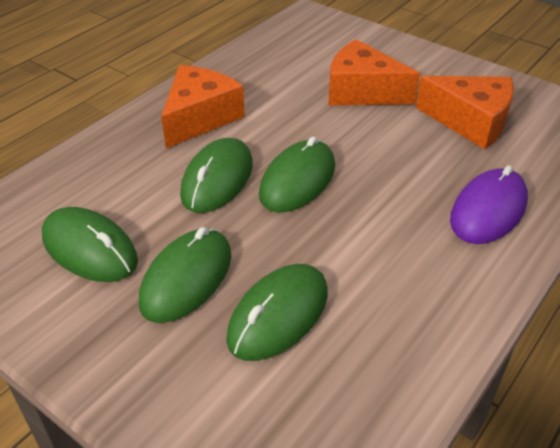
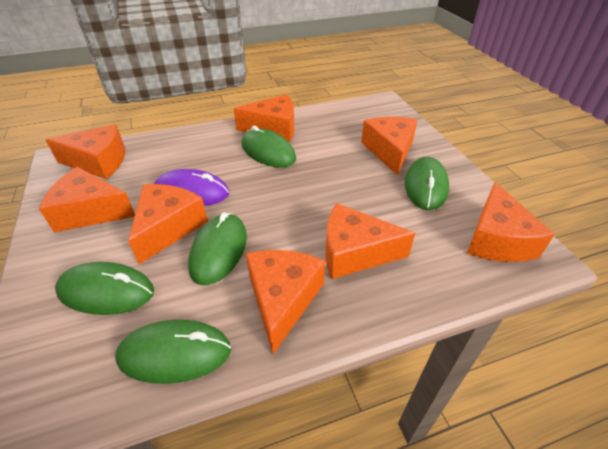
orange cheese: 3 -> 8

